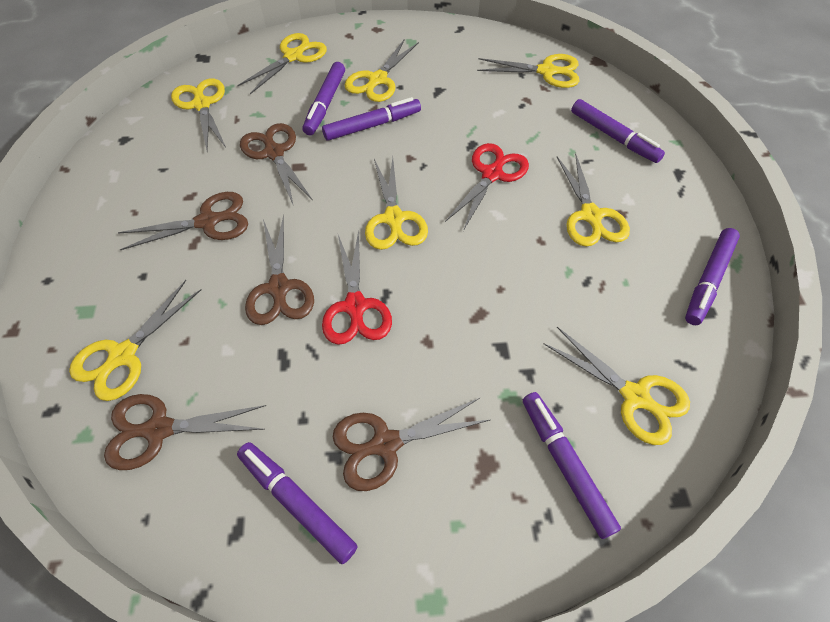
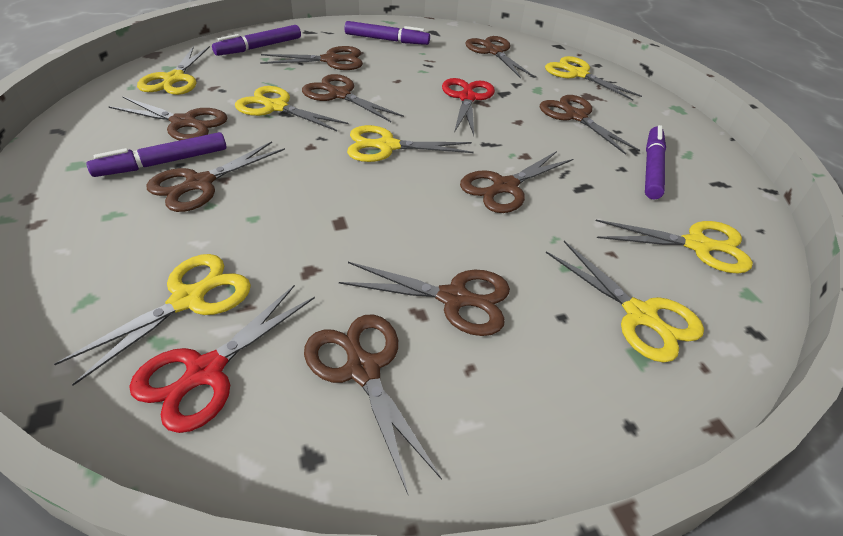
brown scissors: 5 -> 9
purple marker: 6 -> 4
yellow scissors: 8 -> 7

